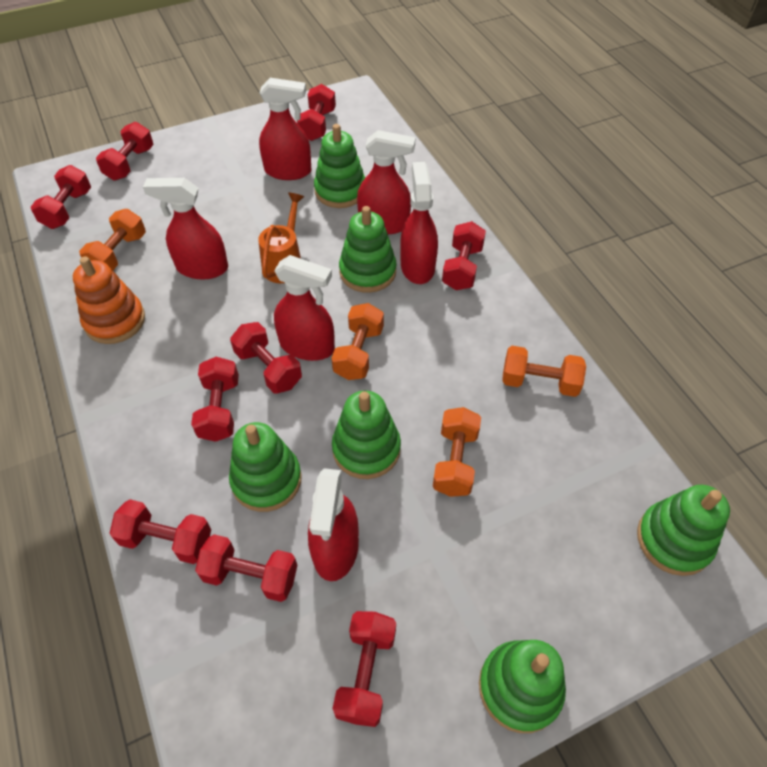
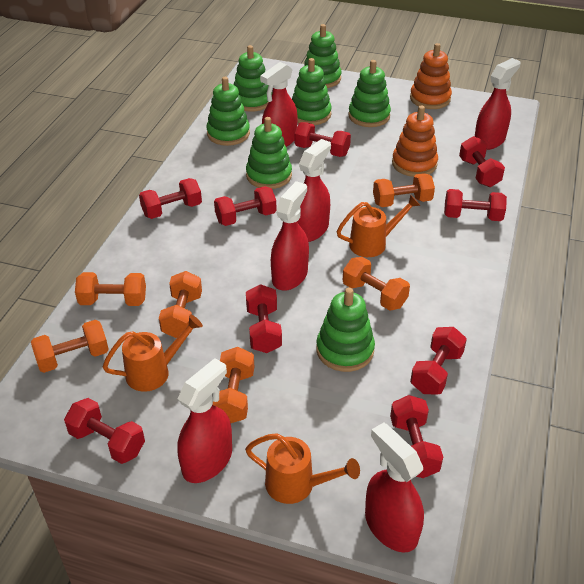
green stacking toy: 6 -> 7
orange dumbbell: 4 -> 6
orange stacking toy: 1 -> 2
orange watering can: 1 -> 3

